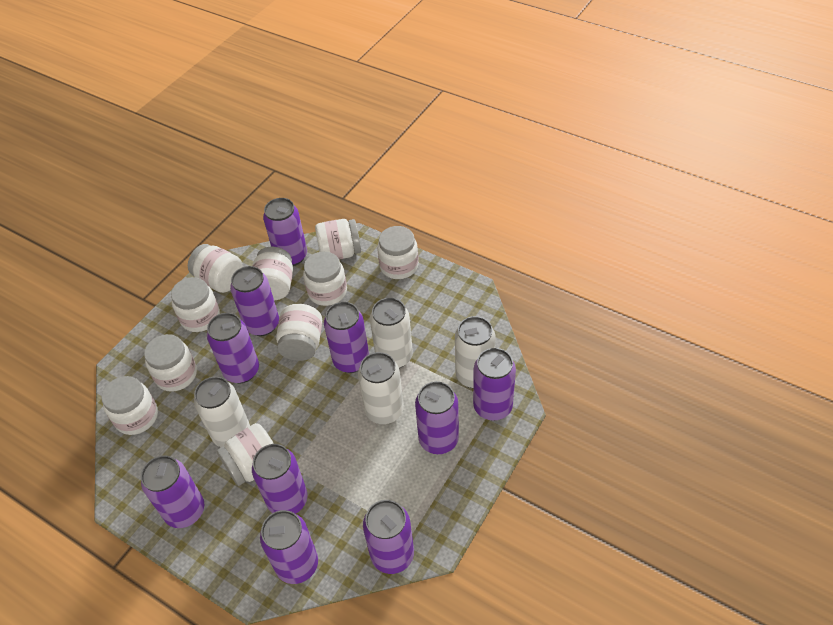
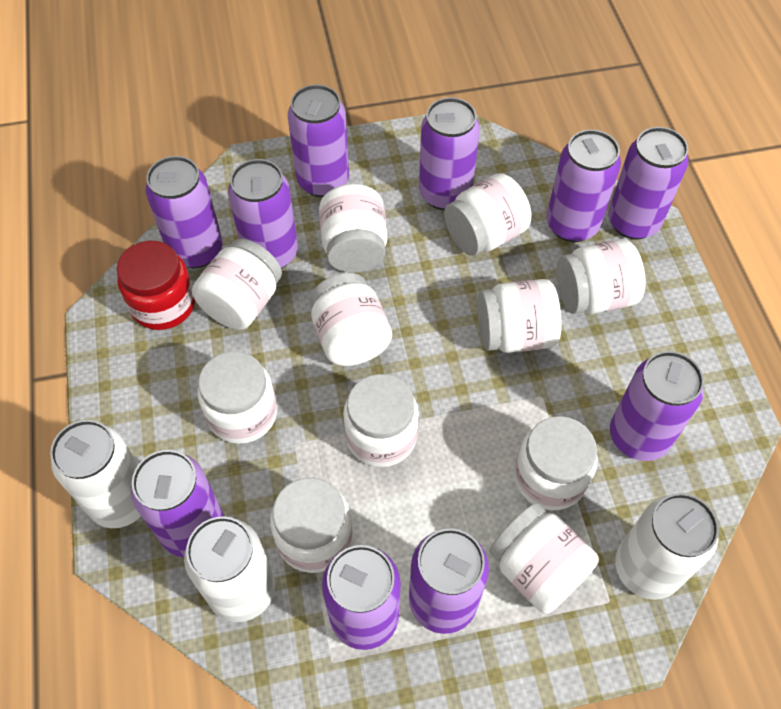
red jar: 0 -> 1
white can: 4 -> 3
white jar: 10 -> 11

